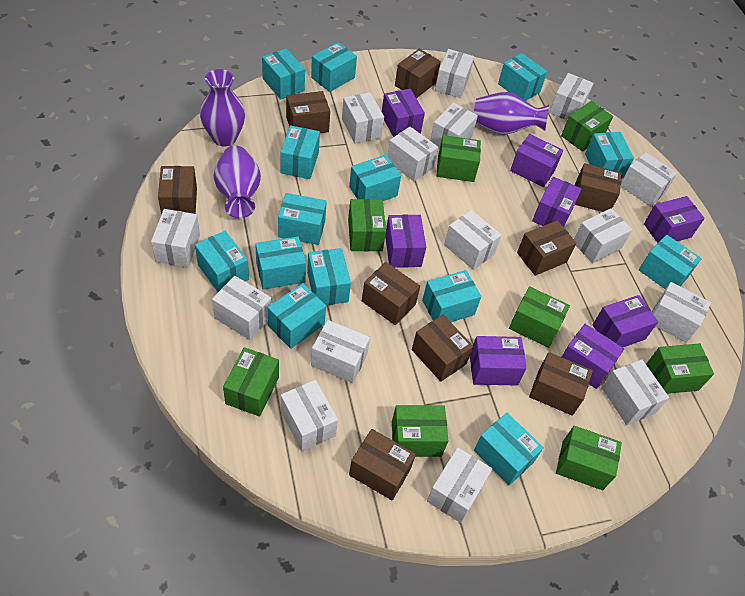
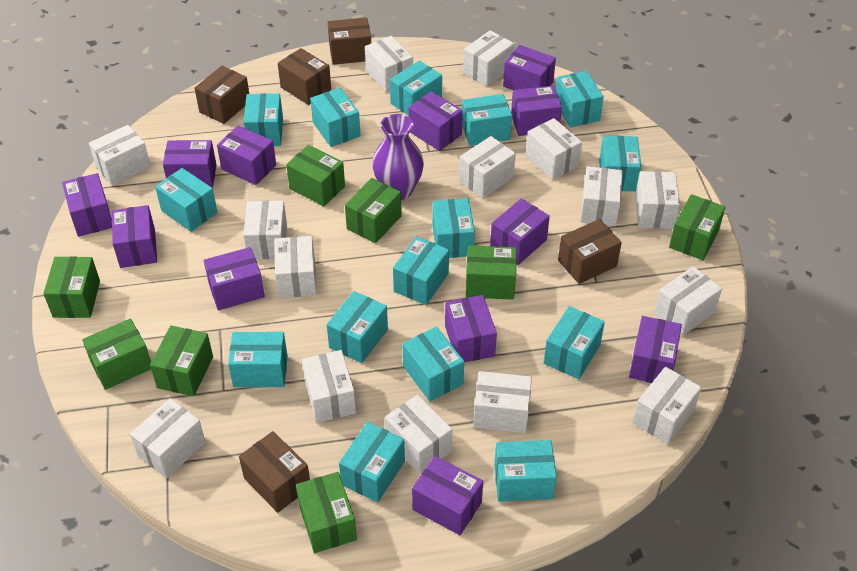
brown box: 9 -> 5
purple box: 8 -> 12
purple vase: 3 -> 1
turquoise box: 14 -> 15

